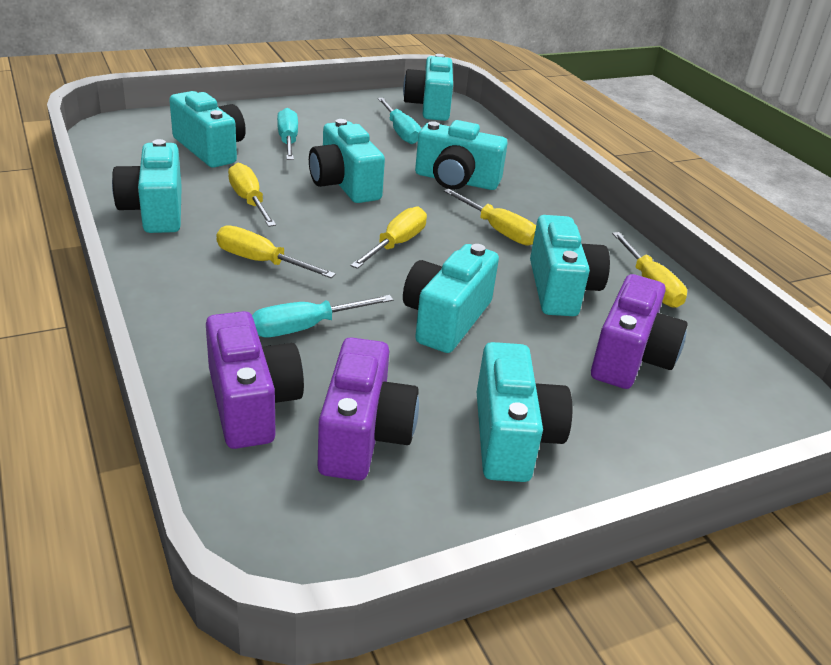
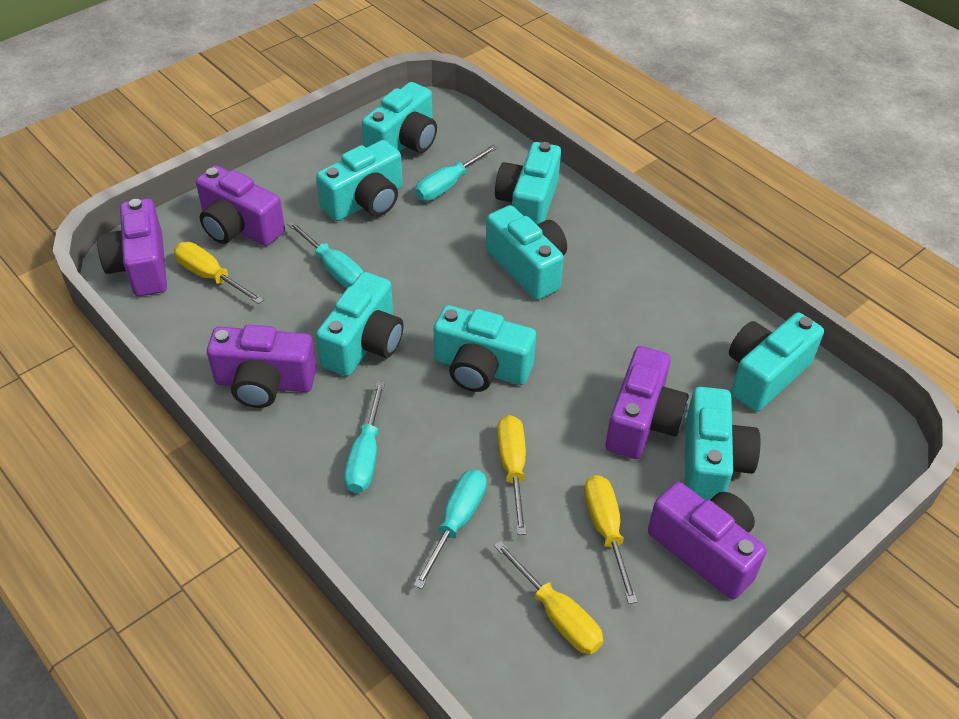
purple camera: 3 -> 5
turquoise screwdriver: 3 -> 4
yellow screwdriver: 5 -> 4

